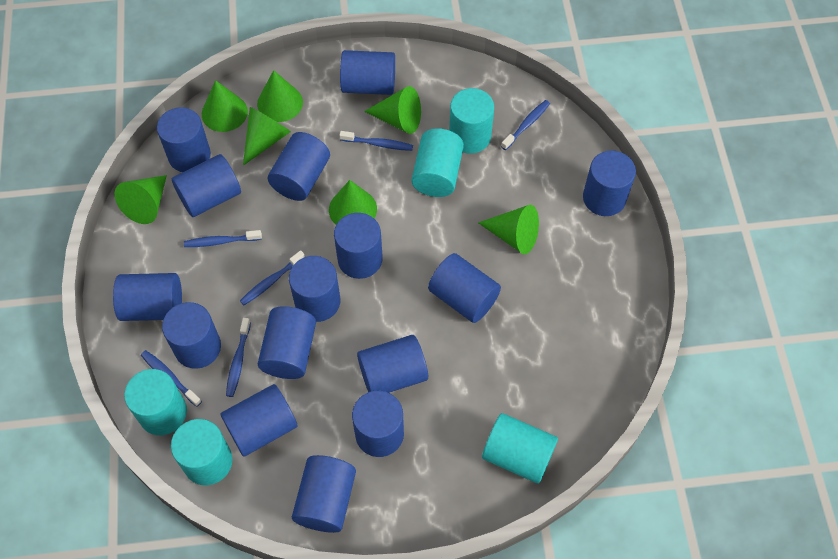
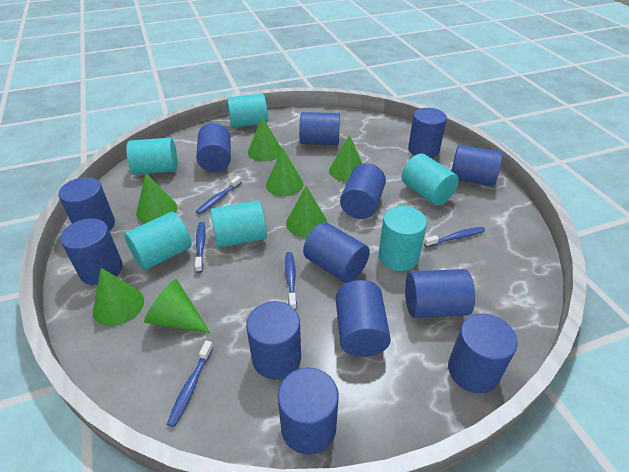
blue cylinder: 15 -> 13
blue toothbrush: 6 -> 5
turquoise cylinder: 5 -> 6

